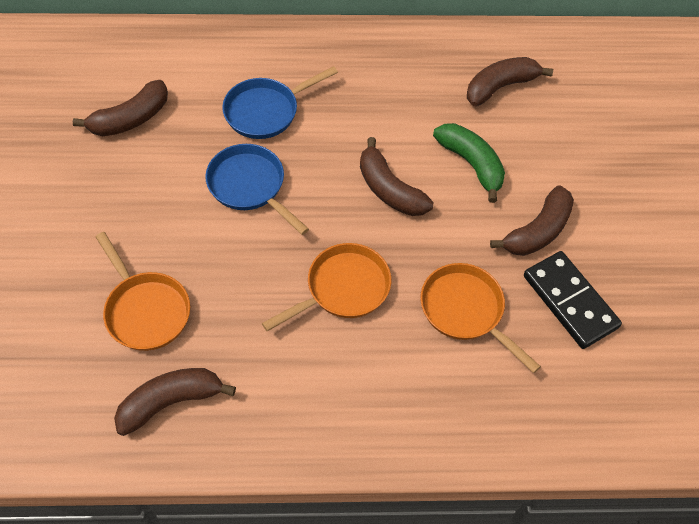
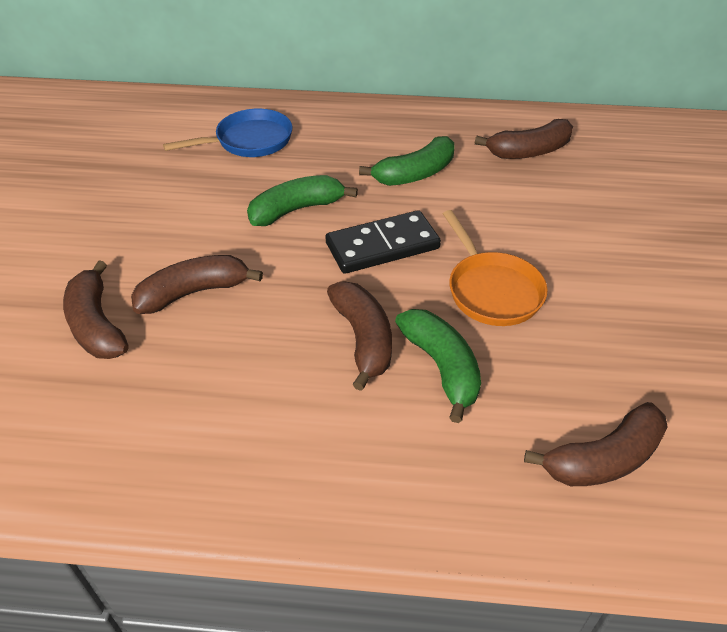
blue pan: 2 -> 1
green banana: 1 -> 3
orange pan: 3 -> 1

